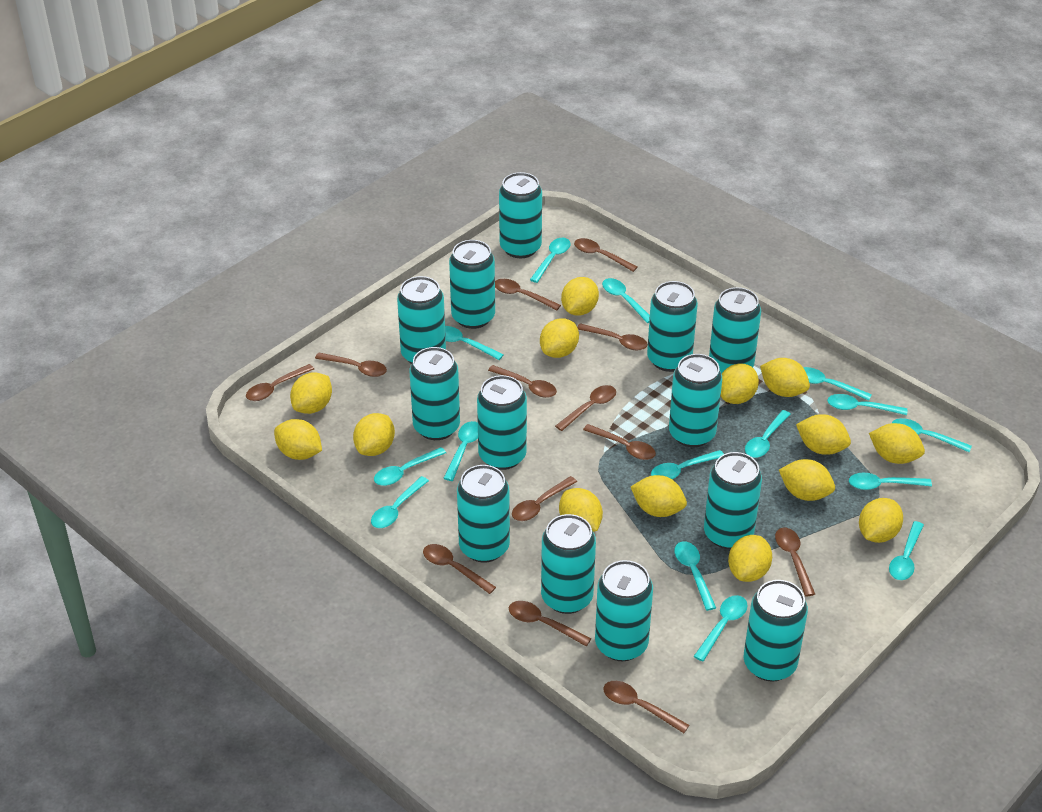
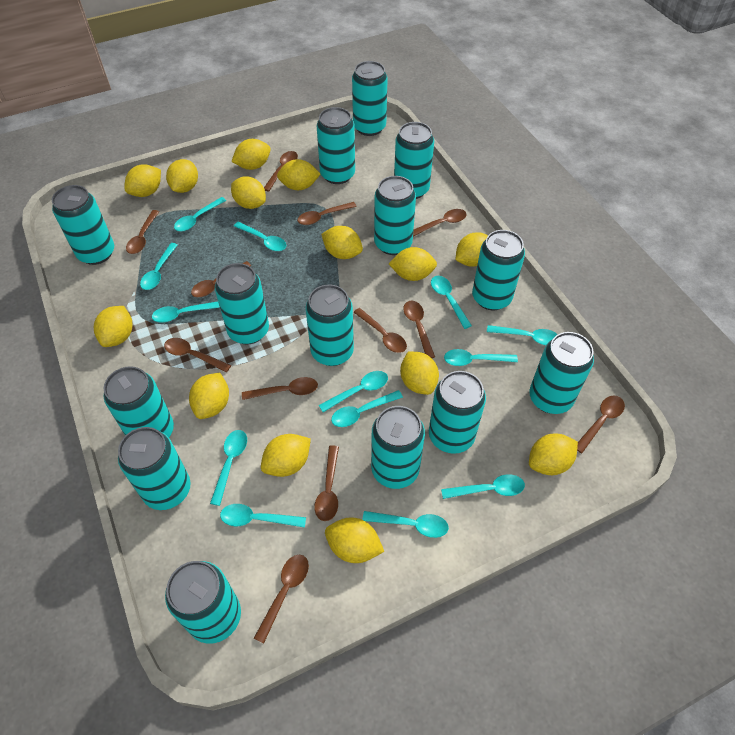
brown spoon: 13 -> 12
turquoise can: 13 -> 14
turquoise spoon: 15 -> 13

